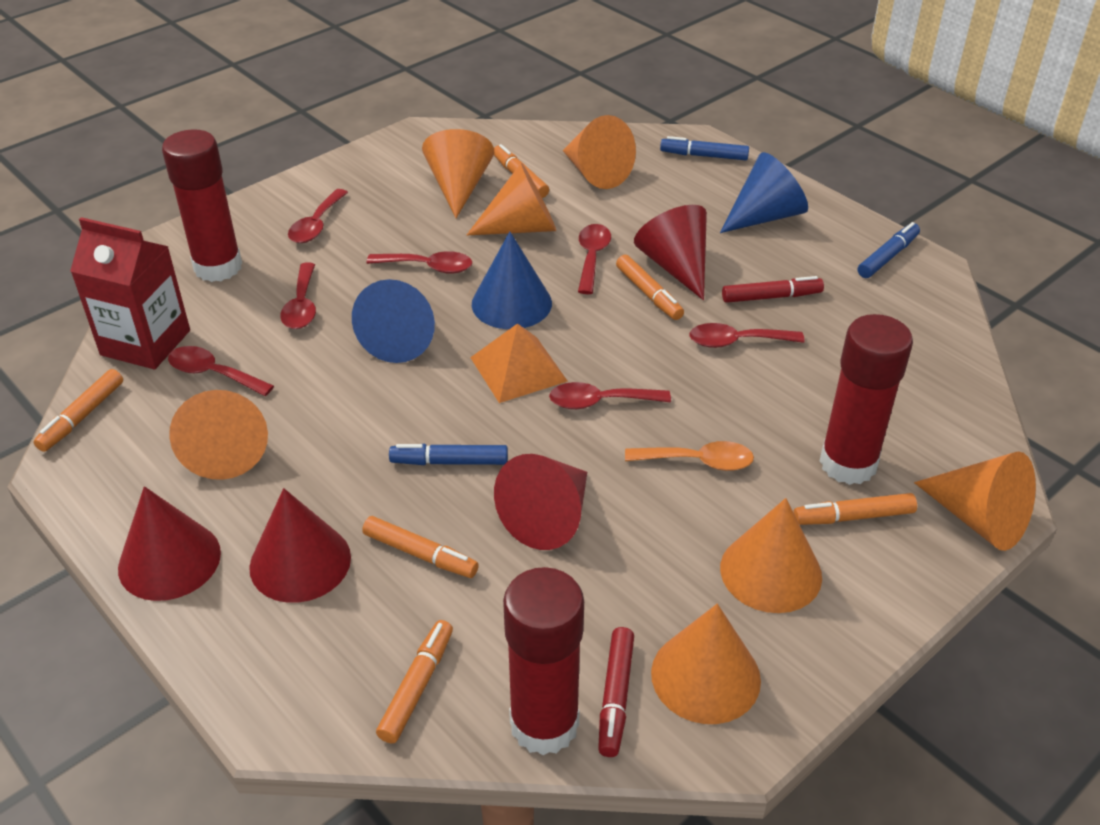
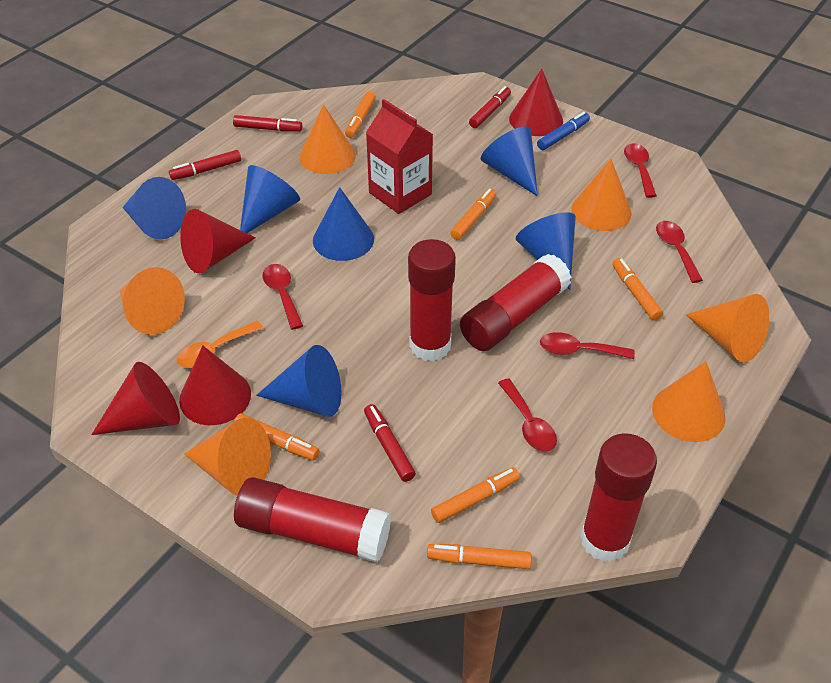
blue cone: 3 -> 6
blue marker: 3 -> 1
orange cone: 7 -> 6
orange pyramid: 1 -> 0
red glue stick: 3 -> 4
red marker: 2 -> 4
red spoon: 7 -> 5

